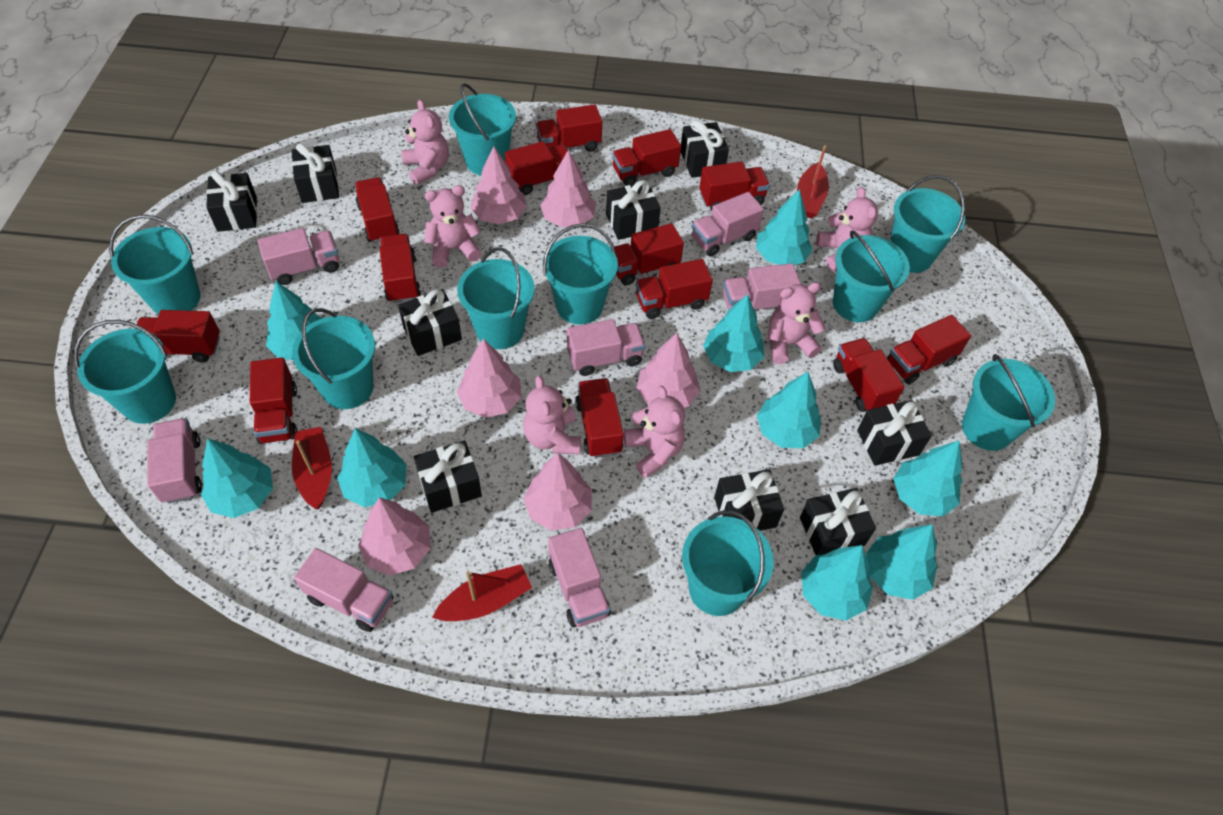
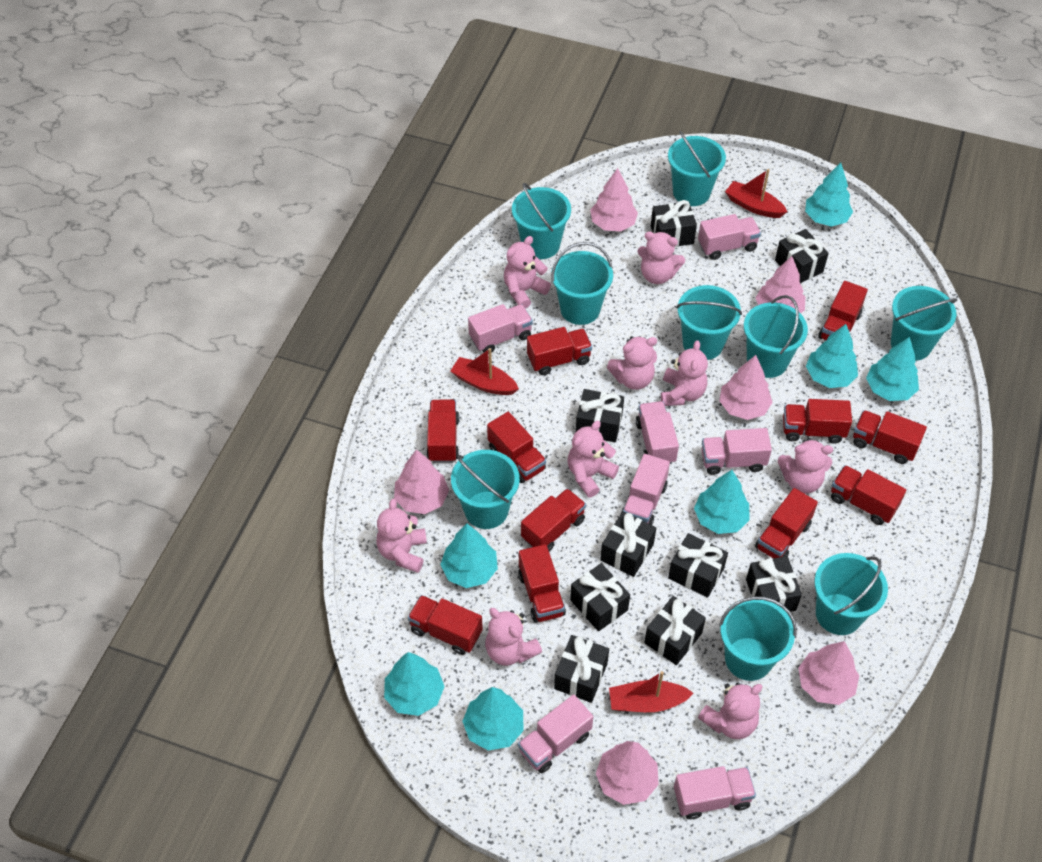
pink teddy bear: 6 -> 9
red truck: 13 -> 11
turquoise bucket: 10 -> 9
turquoise tree: 9 -> 7

